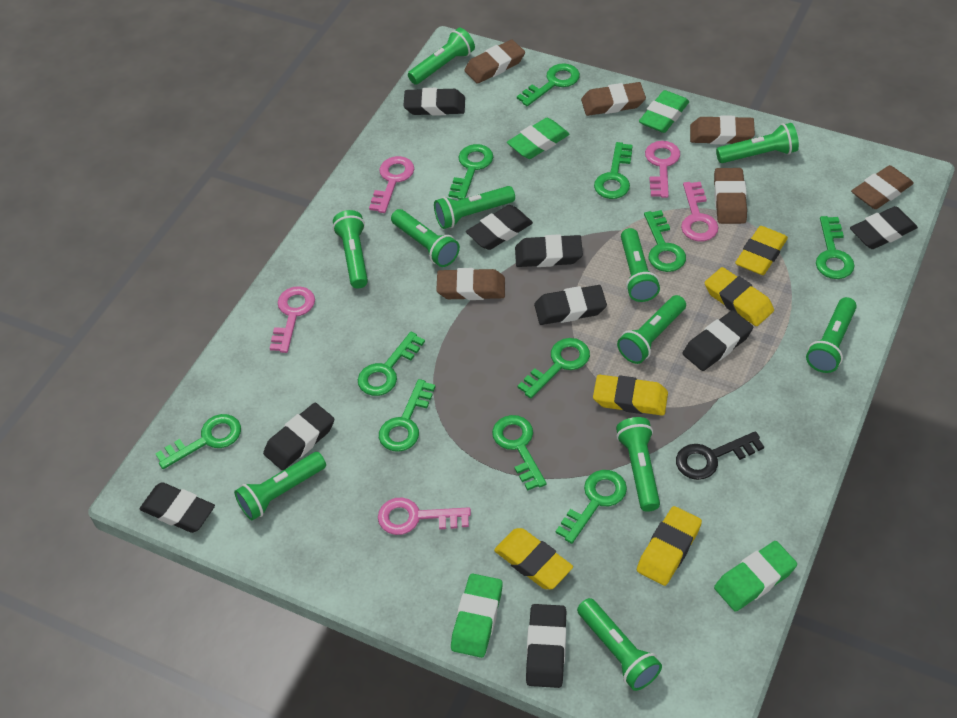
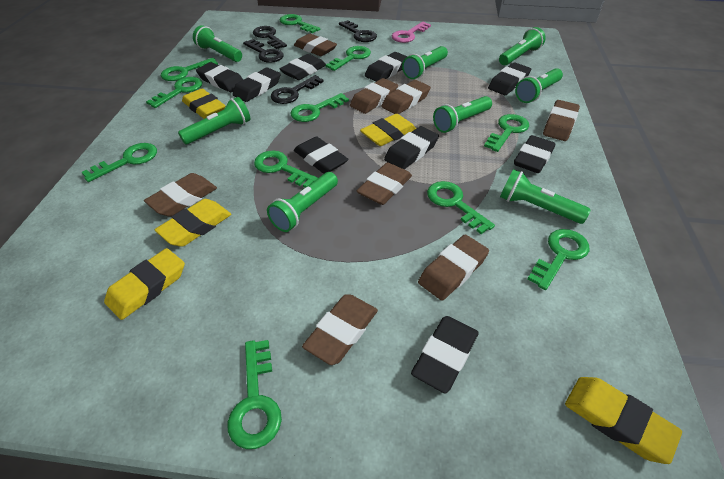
black key: 1 -> 4
brown eraser: 6 -> 8
green eraser: 4 -> 0
green flashlight: 11 -> 8
pink key: 5 -> 1

